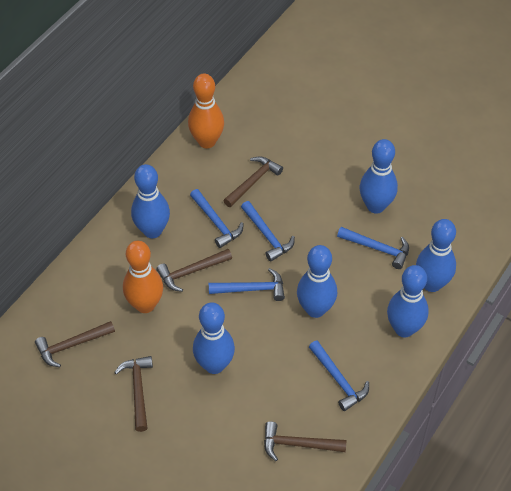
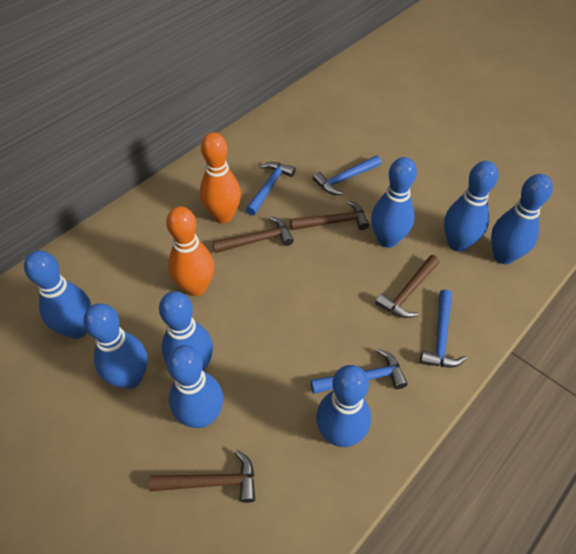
blue bowling pin: 6 -> 8
blue hammer: 5 -> 4
brown hammer: 5 -> 4

